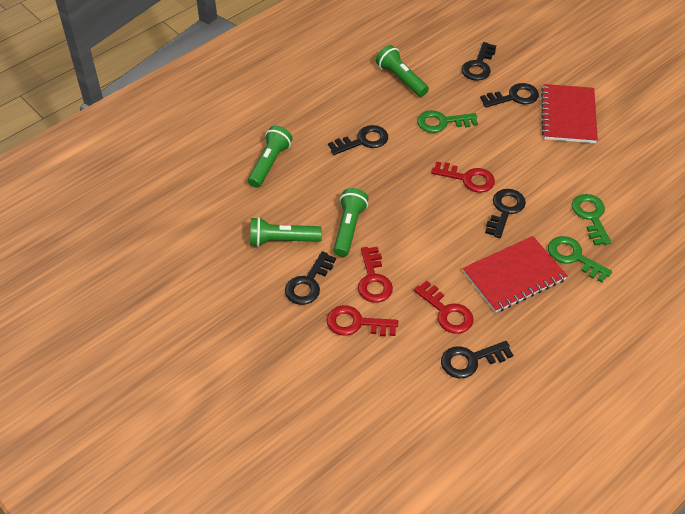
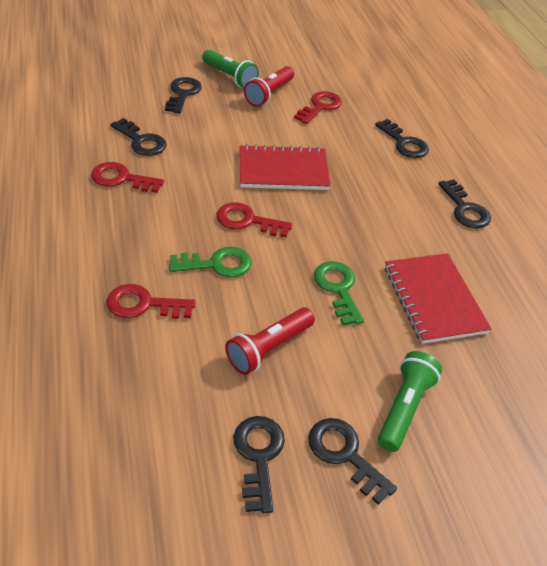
green flashlight: 4 -> 2
green key: 3 -> 2
red flashlight: 0 -> 2

